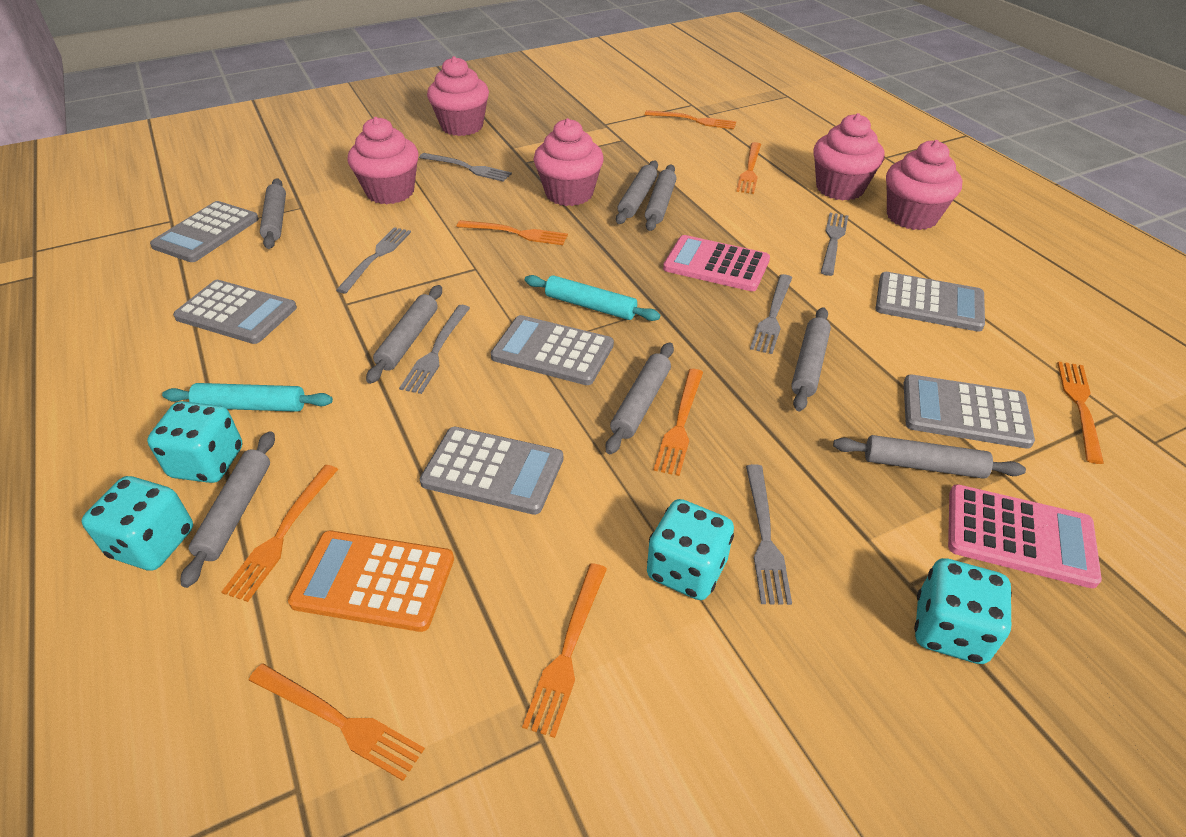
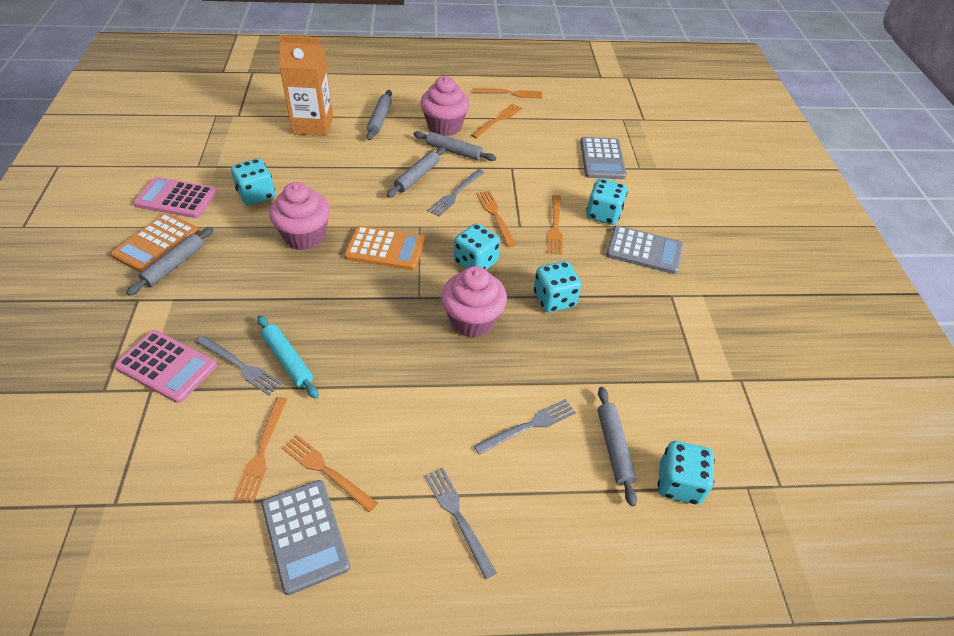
grey calculator: 6 -> 3
grey fork: 6 -> 4
grey rolling pin: 8 -> 5
orange calculator: 1 -> 2
orange carton: 0 -> 1
orange fork: 8 -> 6
pink cupcake: 5 -> 3
turquoise dice: 4 -> 5
turquoise rolling pin: 2 -> 1

